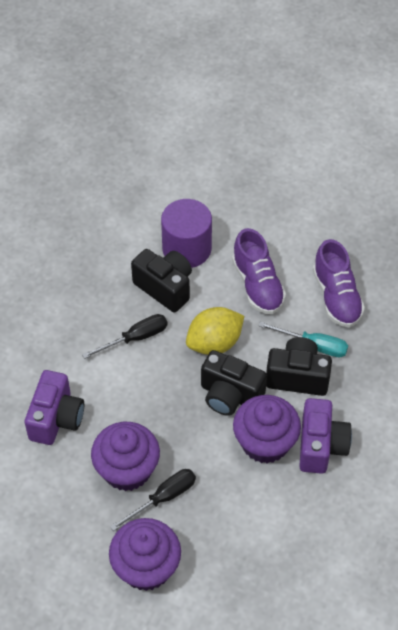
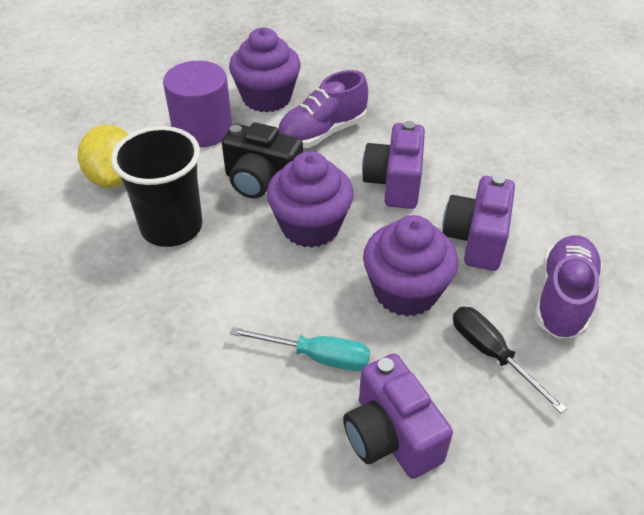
black camera: 3 -> 1
black cup: 0 -> 1
black screwdriver: 2 -> 1
purple camera: 2 -> 3

